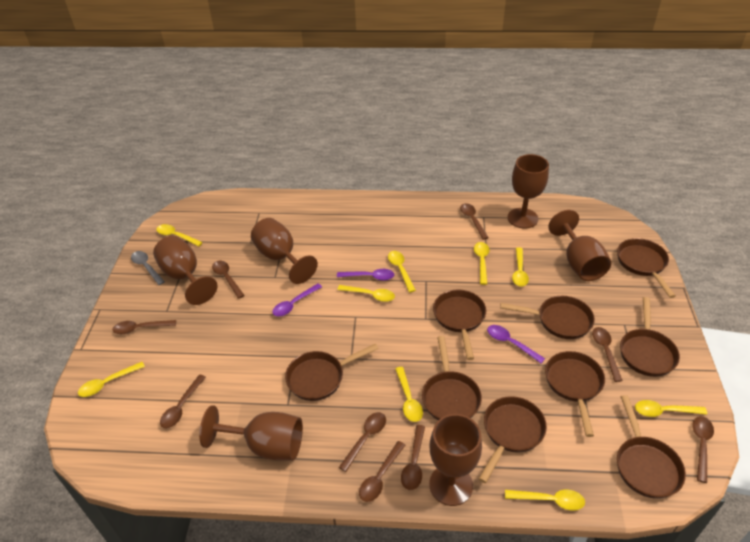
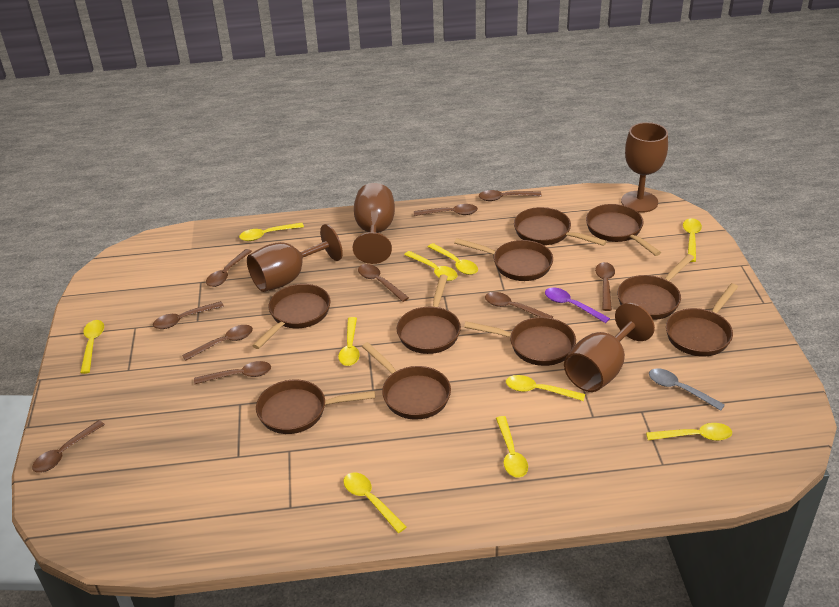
brown goblet: 6 -> 4
brown pan: 9 -> 10
brown spoon: 9 -> 10
purple spoon: 3 -> 1
yellow spoon: 9 -> 10

